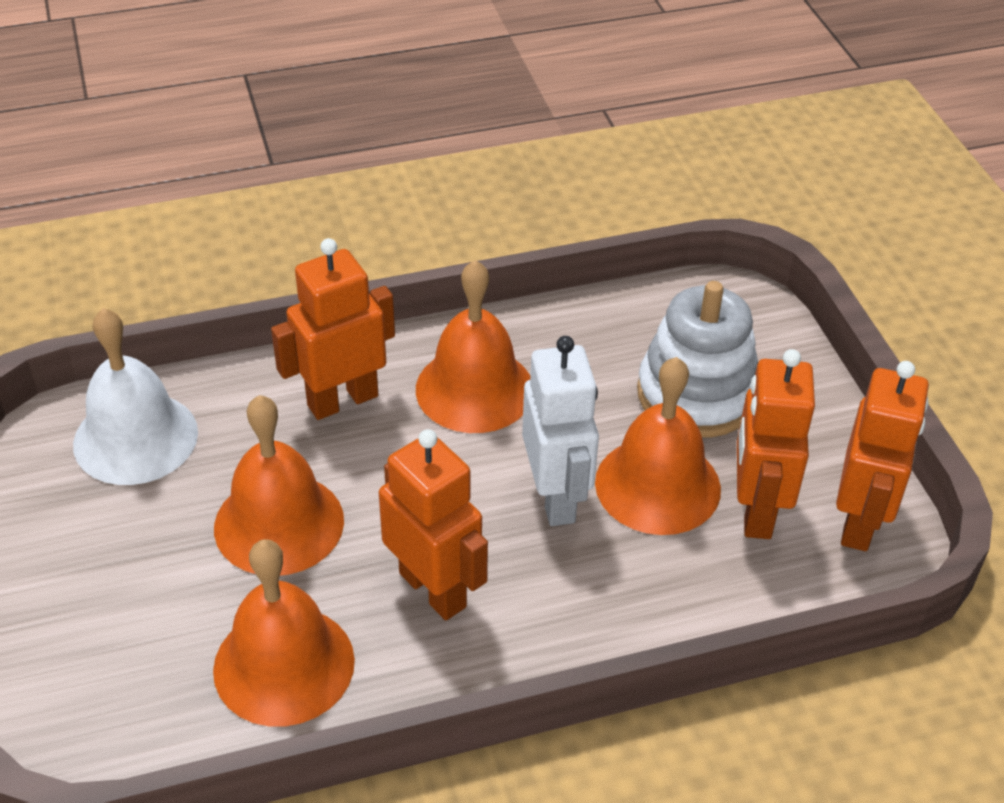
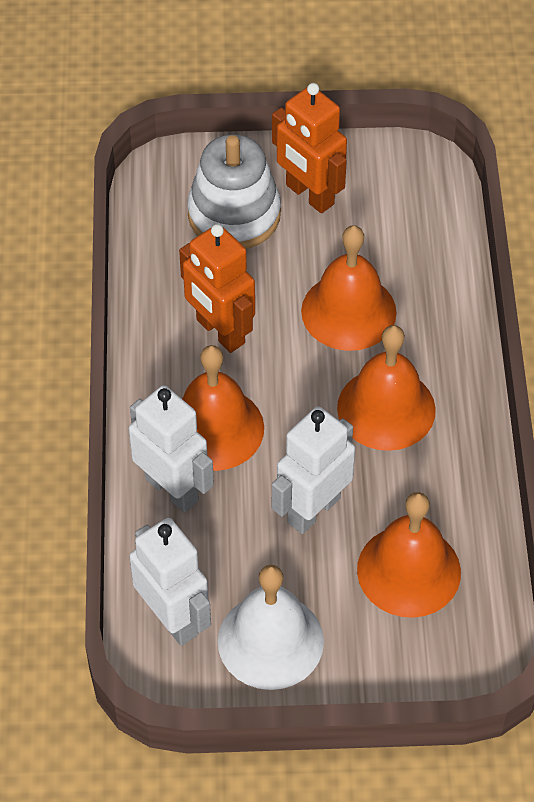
orange robot: 4 -> 2
white robot: 1 -> 3

